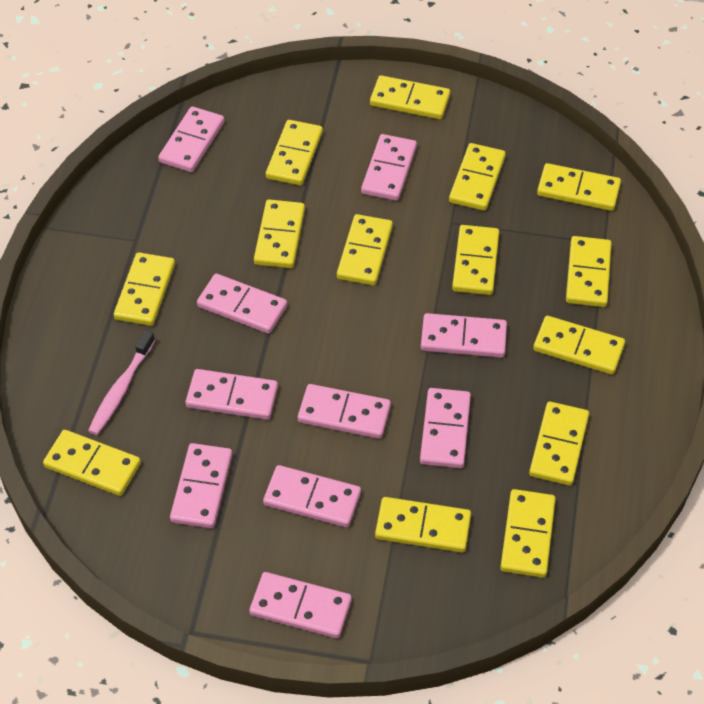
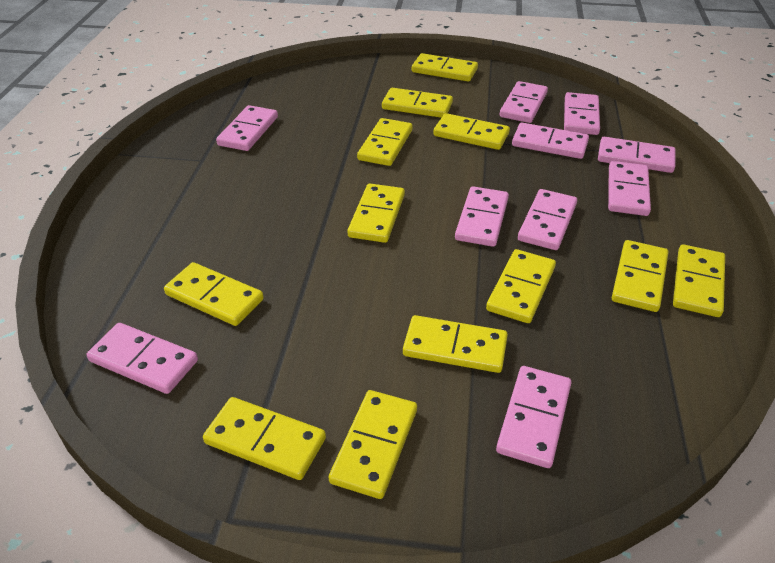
pink toothbrush: 1 -> 0
yellow domino: 14 -> 12

